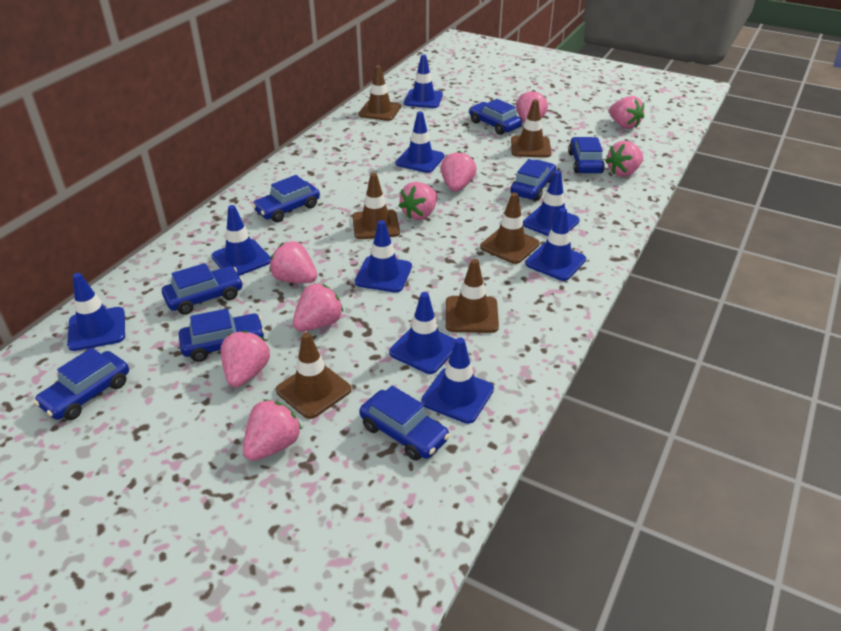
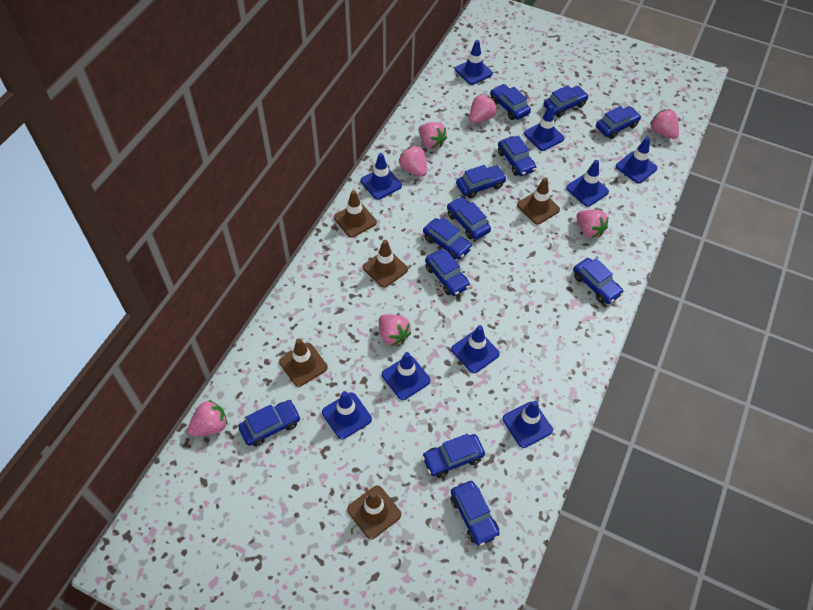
blue car: 8 -> 12
brown traffic cone: 6 -> 5
pink strawberry: 9 -> 7

